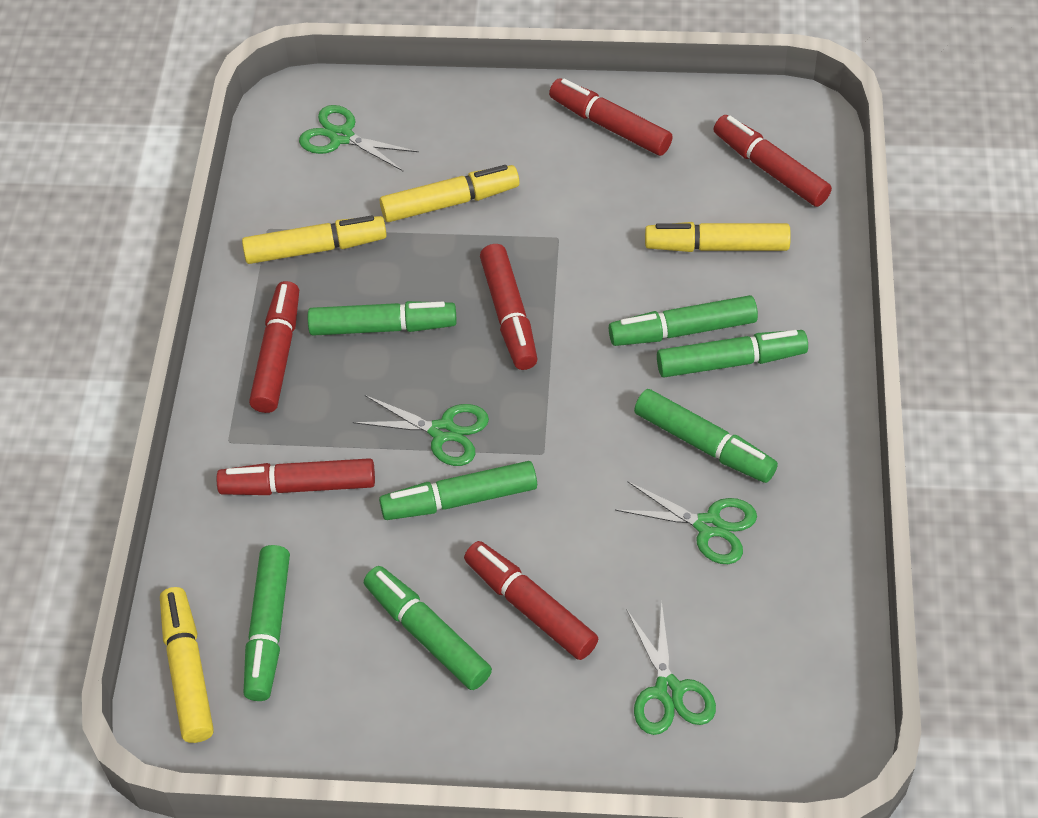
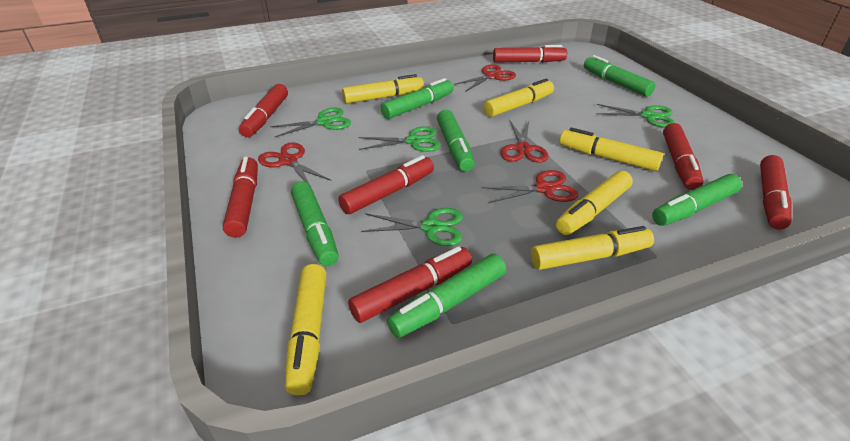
green marker: 7 -> 6
red marker: 6 -> 7
red scissors: 0 -> 4
yellow marker: 4 -> 6

